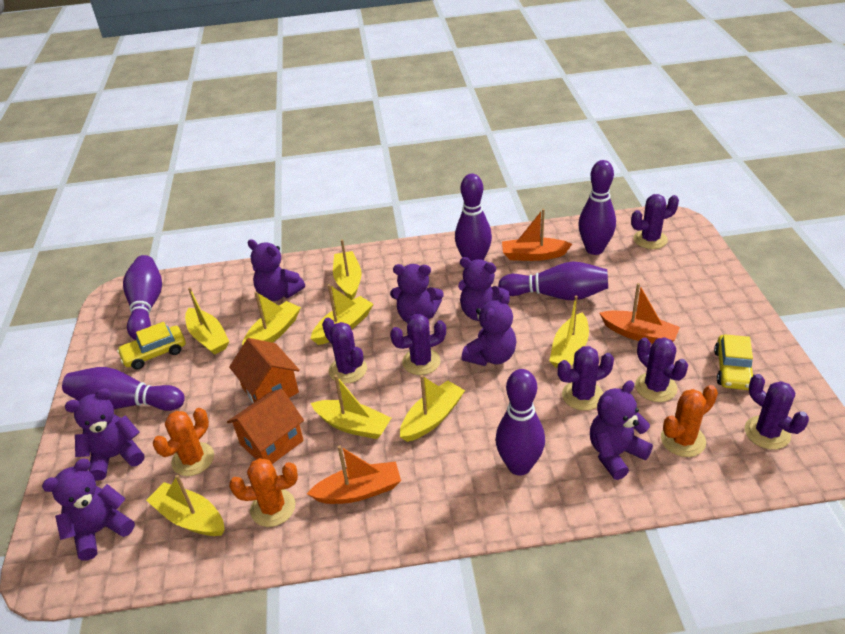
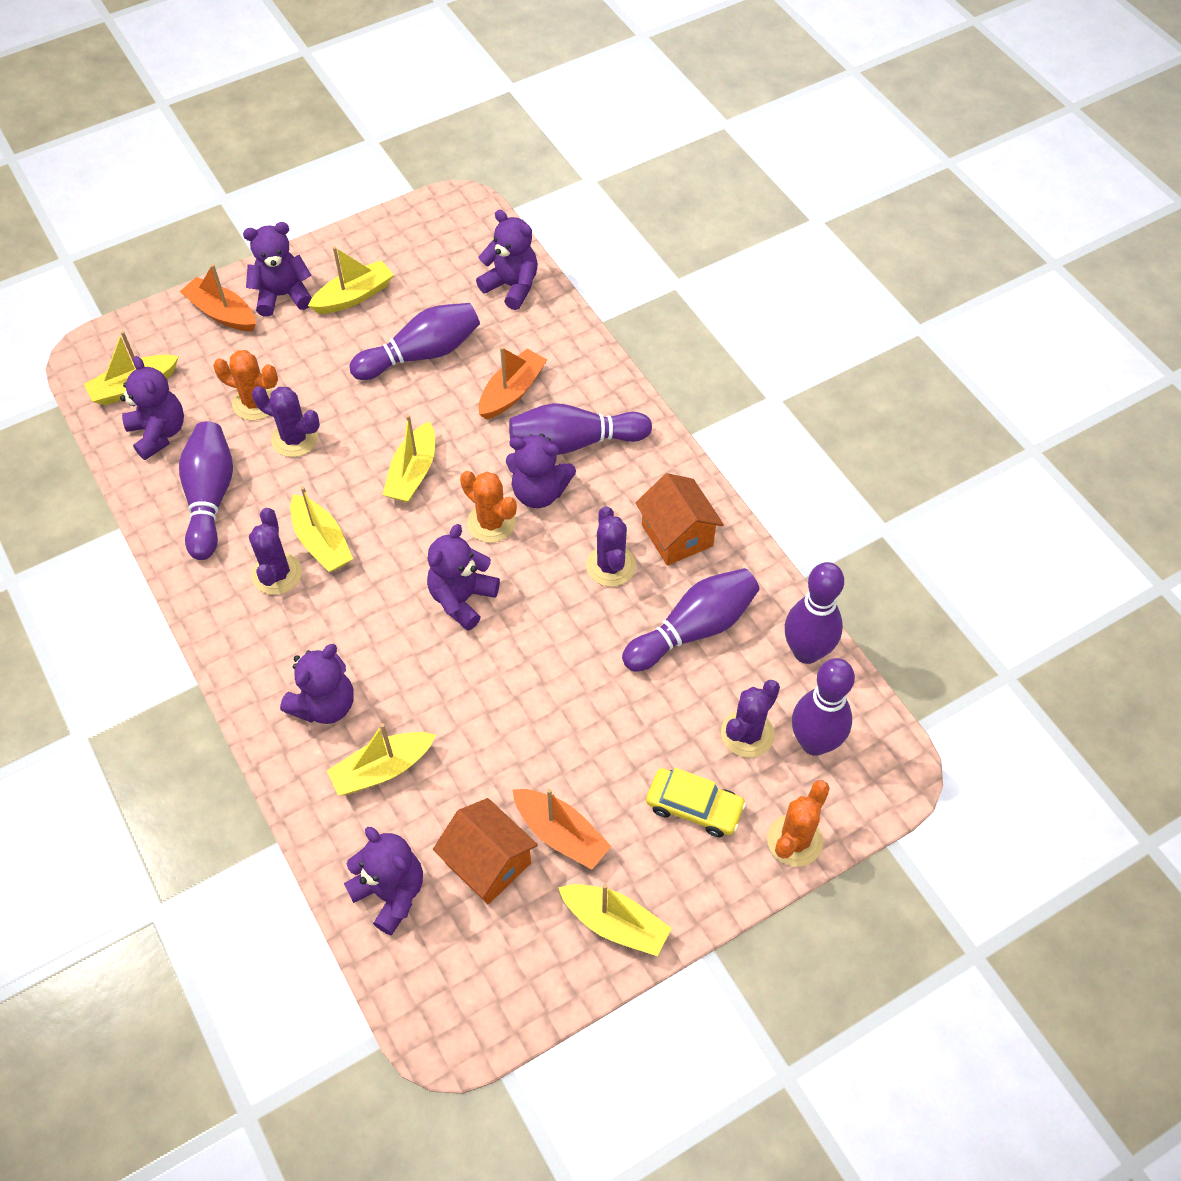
purple cactus: 6 -> 4
yellow boat: 8 -> 6
yellow car: 2 -> 1

